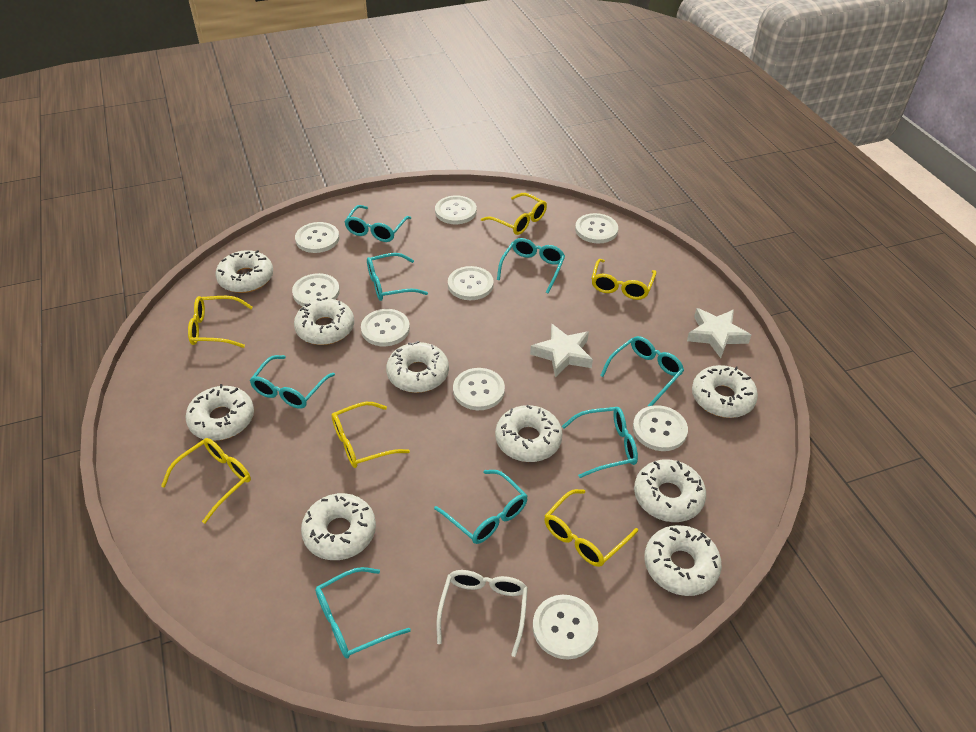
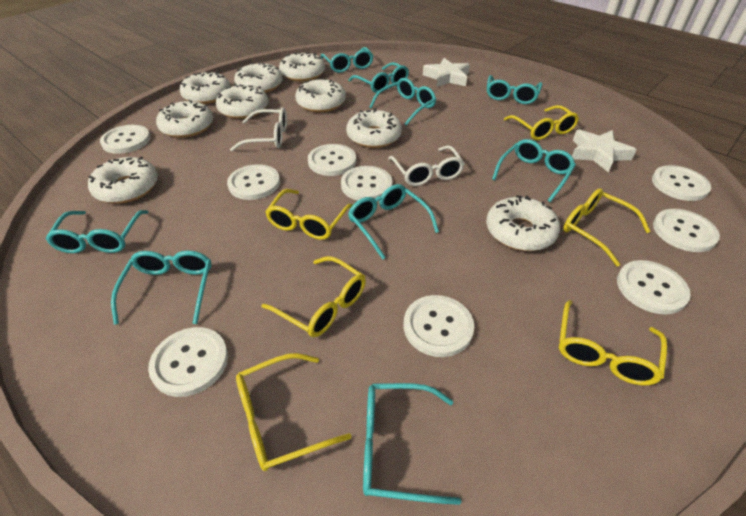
turquoise glasses: 8 -> 9
white glasses: 1 -> 2

